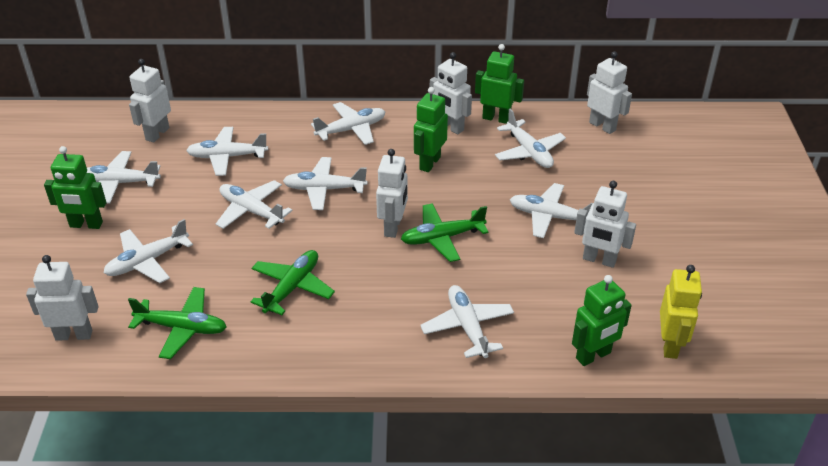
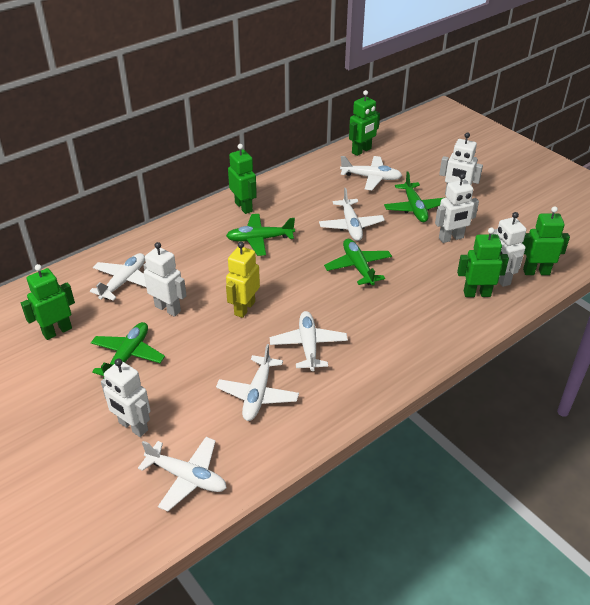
green plane: 3 -> 4
green robot: 4 -> 5
white plane: 9 -> 6
white robot: 6 -> 5

